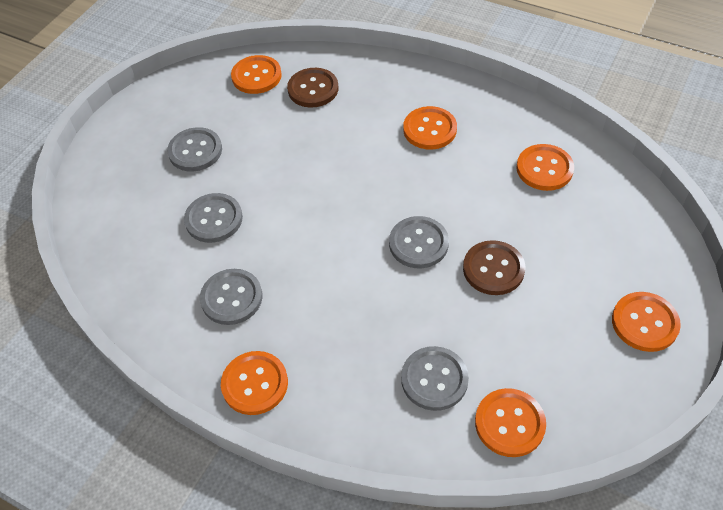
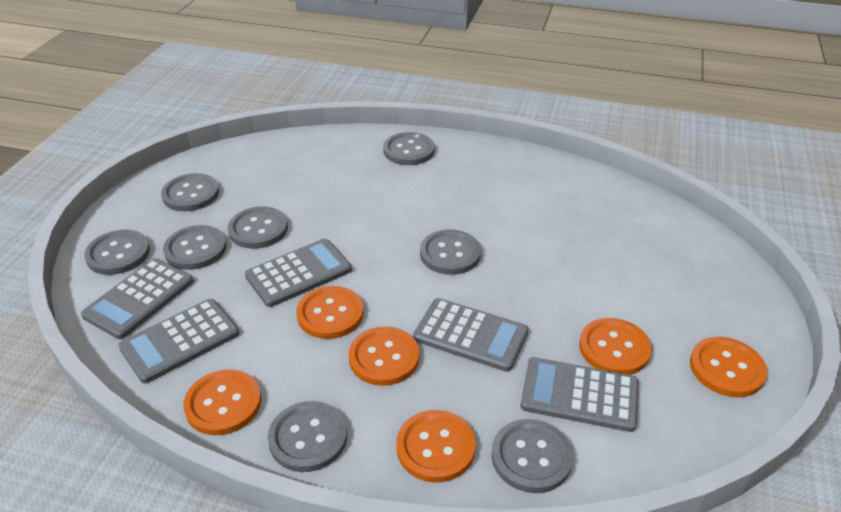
brown button: 2 -> 0
grey button: 5 -> 8
grey calculator: 0 -> 5

